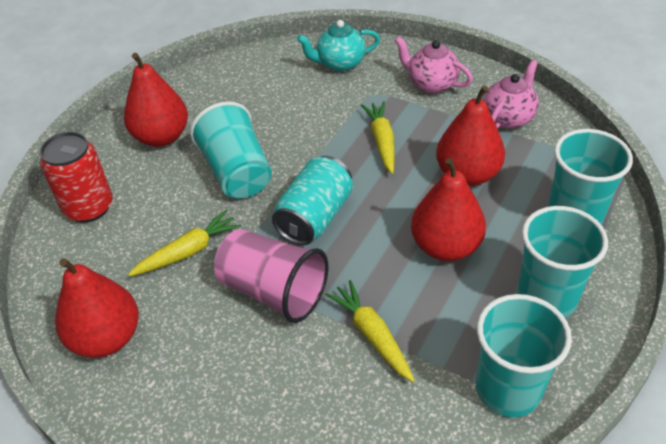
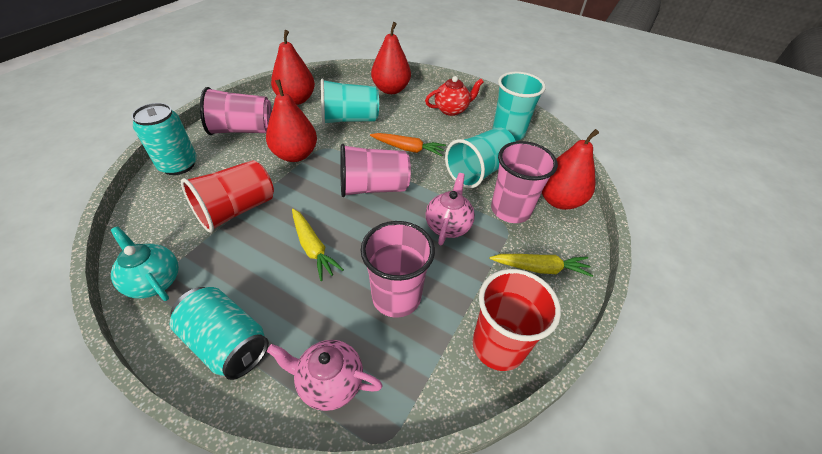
orange carrot: 0 -> 1
pink cup: 1 -> 4
red can: 1 -> 0
red cup: 0 -> 2
red teapot: 0 -> 1
turquoise can: 1 -> 2
turquoise cup: 4 -> 3
yellow carrot: 3 -> 2

